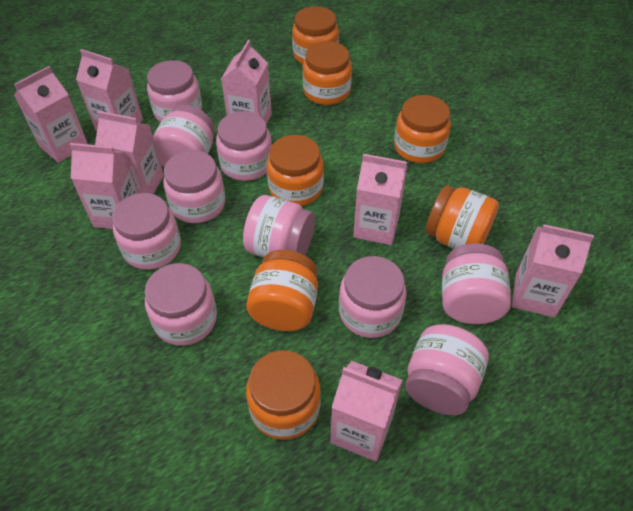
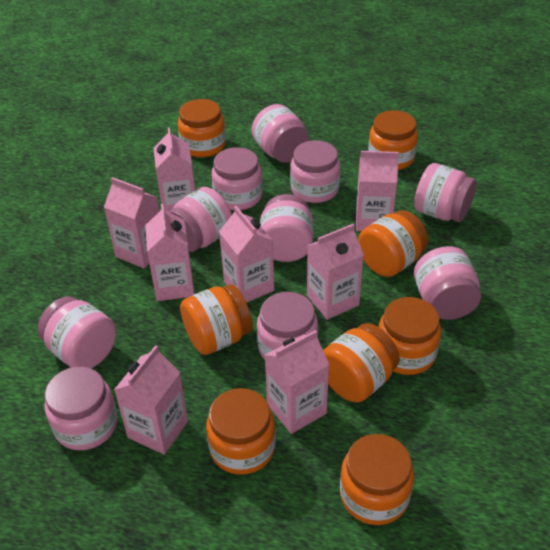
orange jar: 7 -> 8

